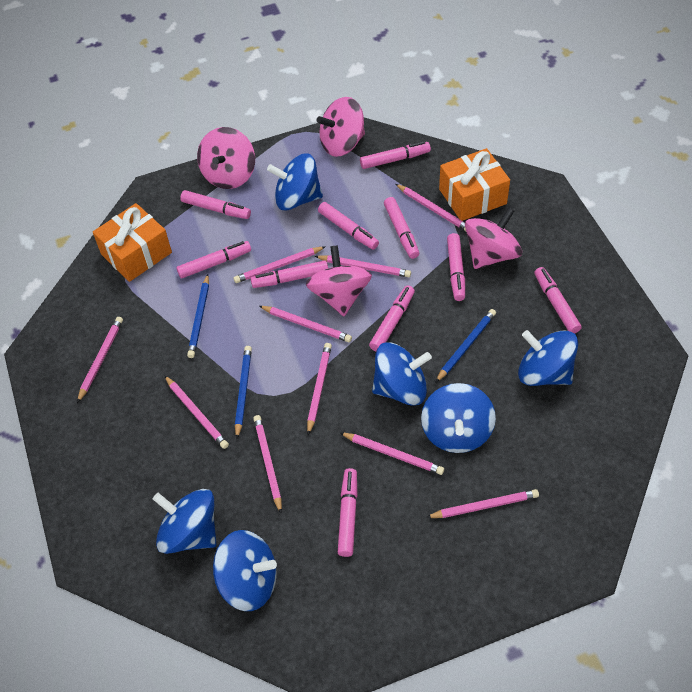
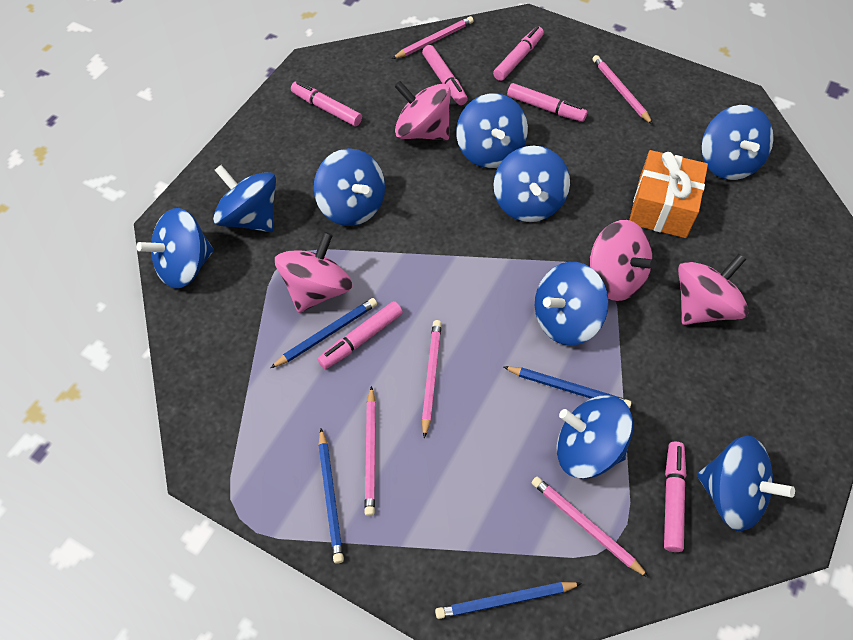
blue pencil: 3 -> 4
blue spinning top: 6 -> 9
orange gift: 2 -> 1
pink marker: 10 -> 6
pink pencil: 10 -> 5

